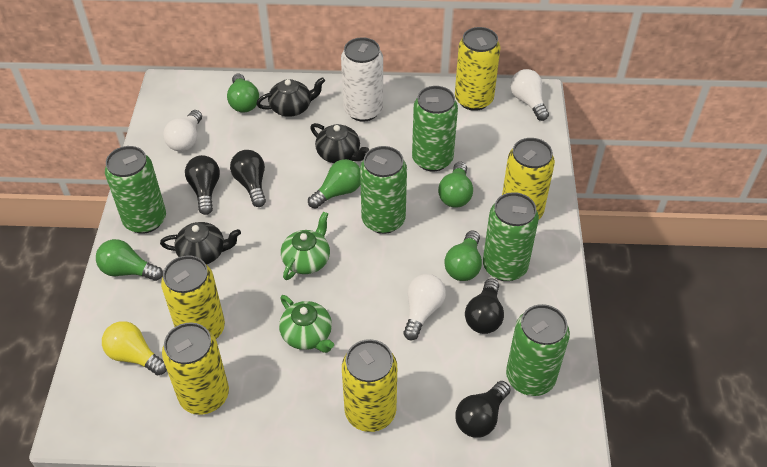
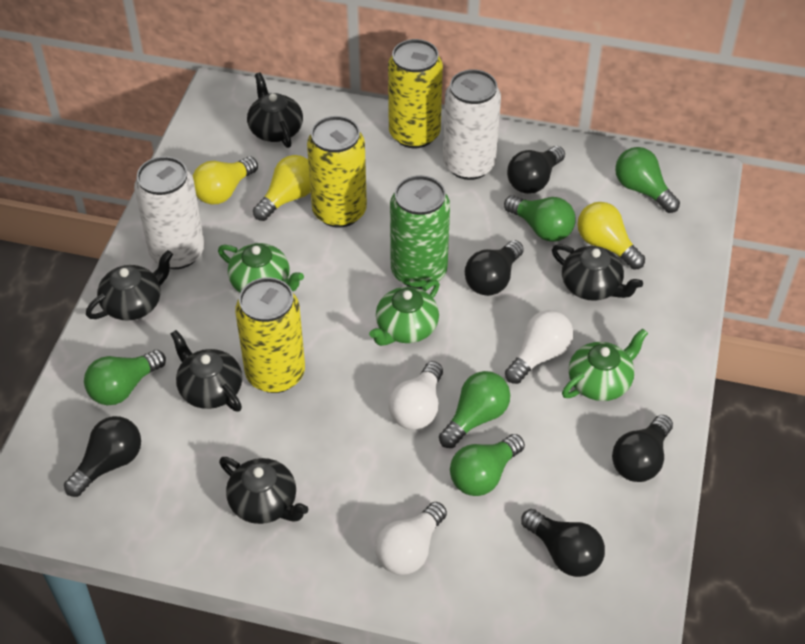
black light bulb: 4 -> 5
black teapot: 3 -> 5
green can: 5 -> 1
green teapot: 2 -> 3
white can: 1 -> 2
yellow can: 5 -> 3
yellow light bulb: 1 -> 3

